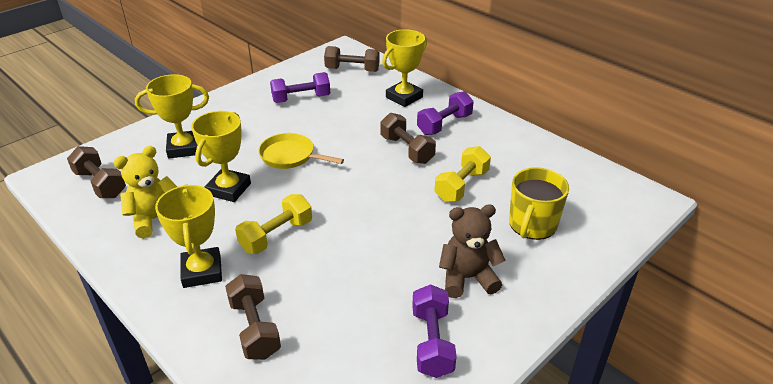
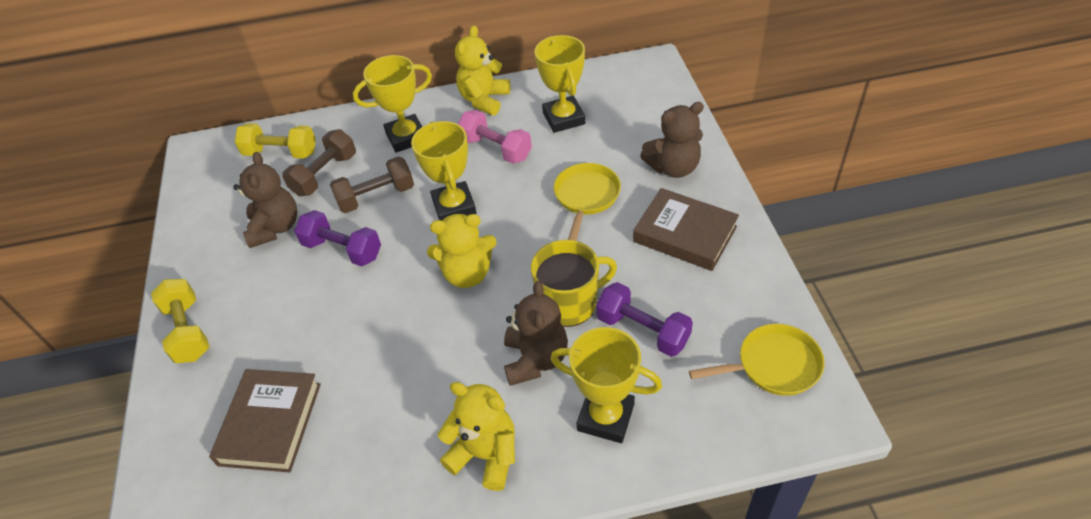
brown book: 0 -> 2
brown dumbbell: 4 -> 2
brown teddy bear: 1 -> 3
pink dumbbell: 0 -> 1
purple dumbbell: 3 -> 2
yellow pan: 1 -> 2
yellow teddy bear: 1 -> 3

